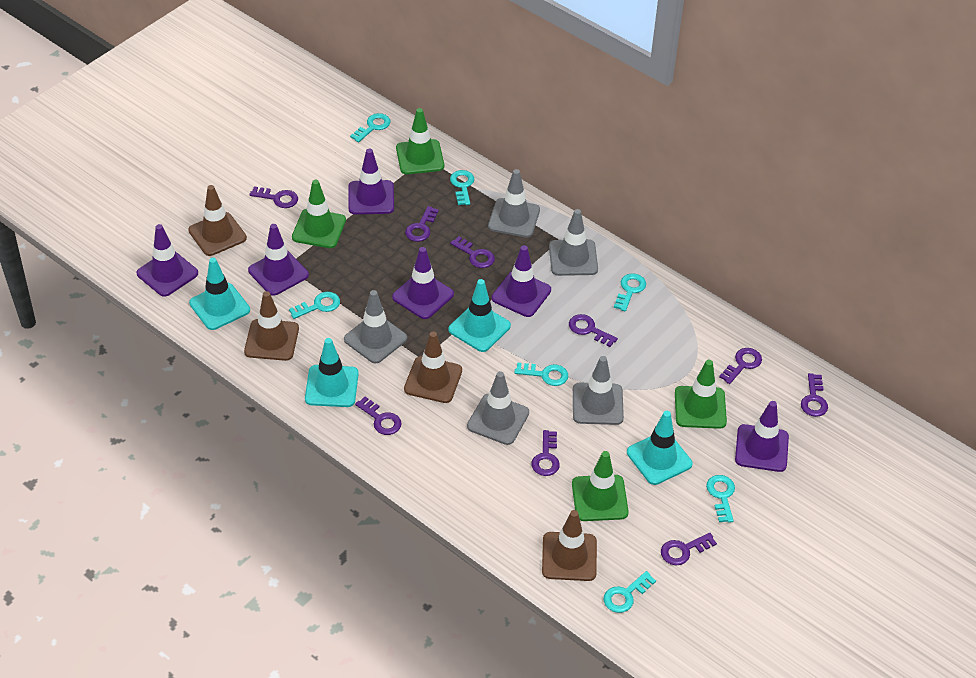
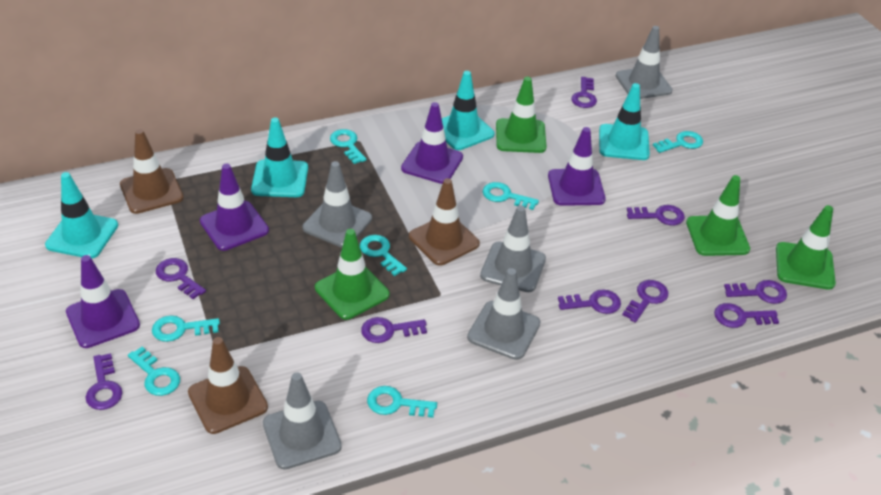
brown traffic cone: 4 -> 3
purple traffic cone: 6 -> 4

